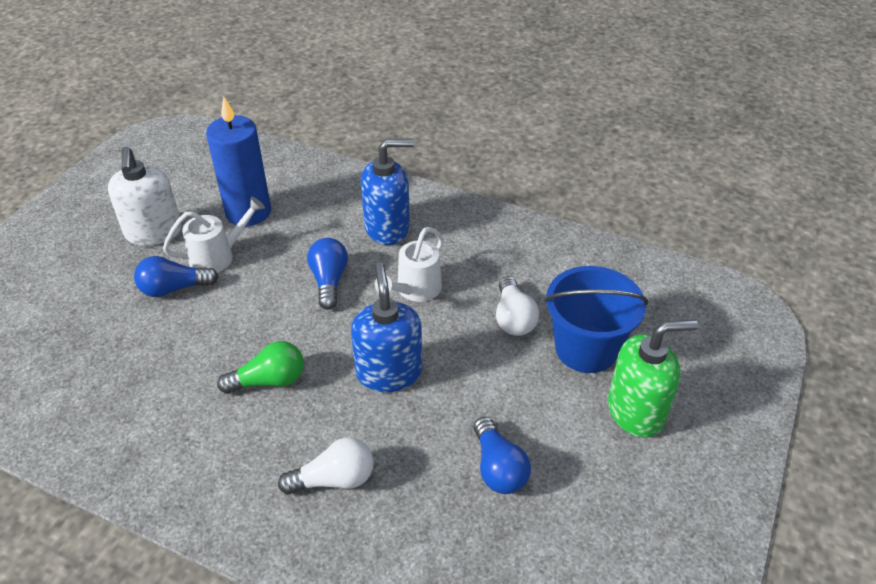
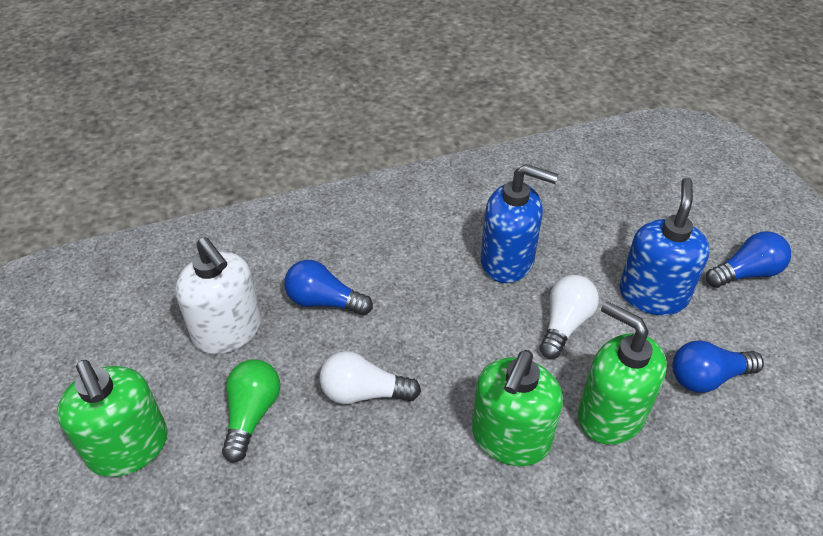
blue bucket: 1 -> 0
blue candle: 1 -> 0
green soap dispenser: 1 -> 3
white watering can: 2 -> 0

